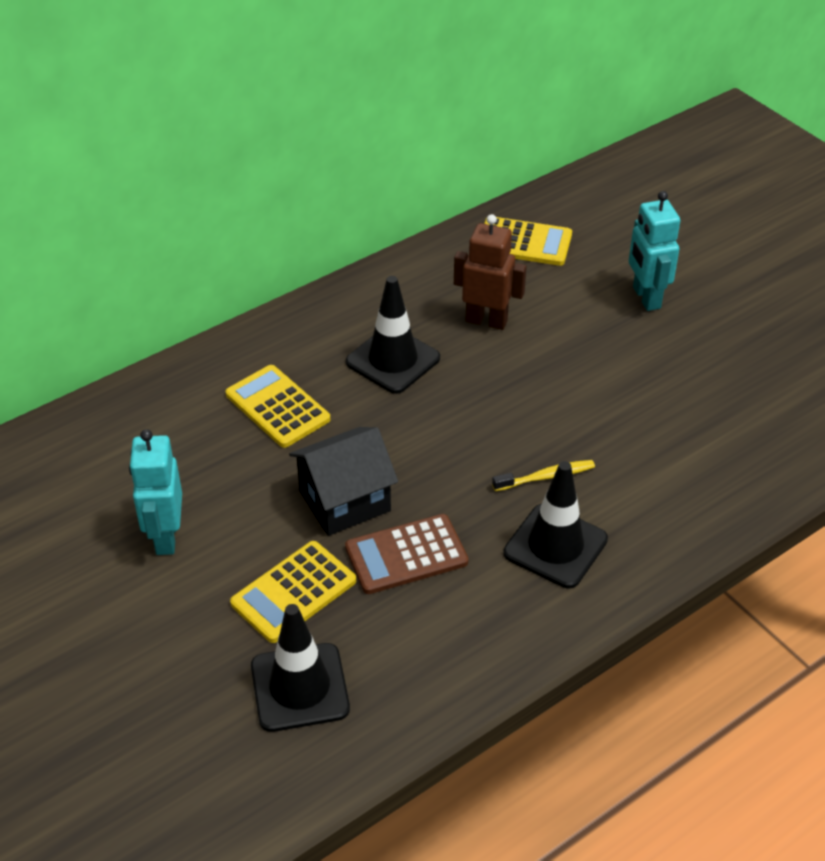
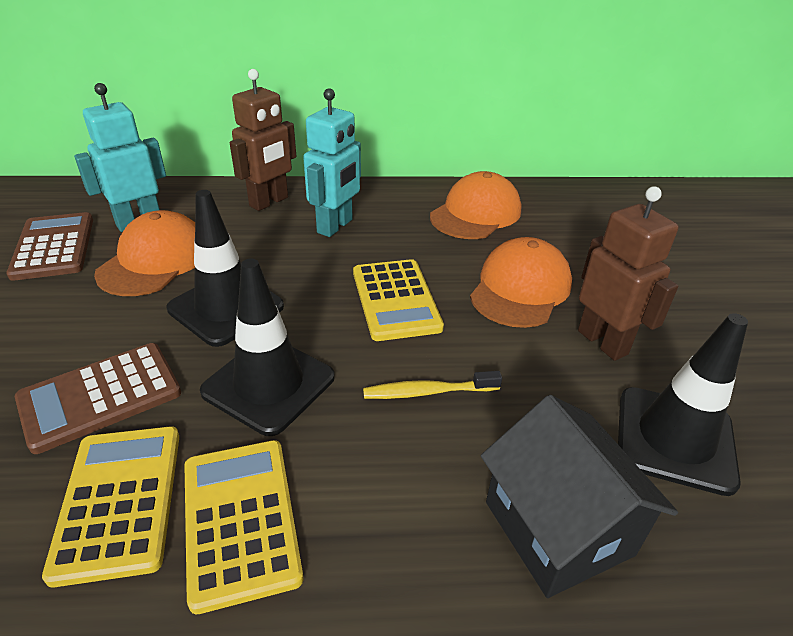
brown calculator: 1 -> 2
brown robot: 1 -> 2
orange cap: 0 -> 3

